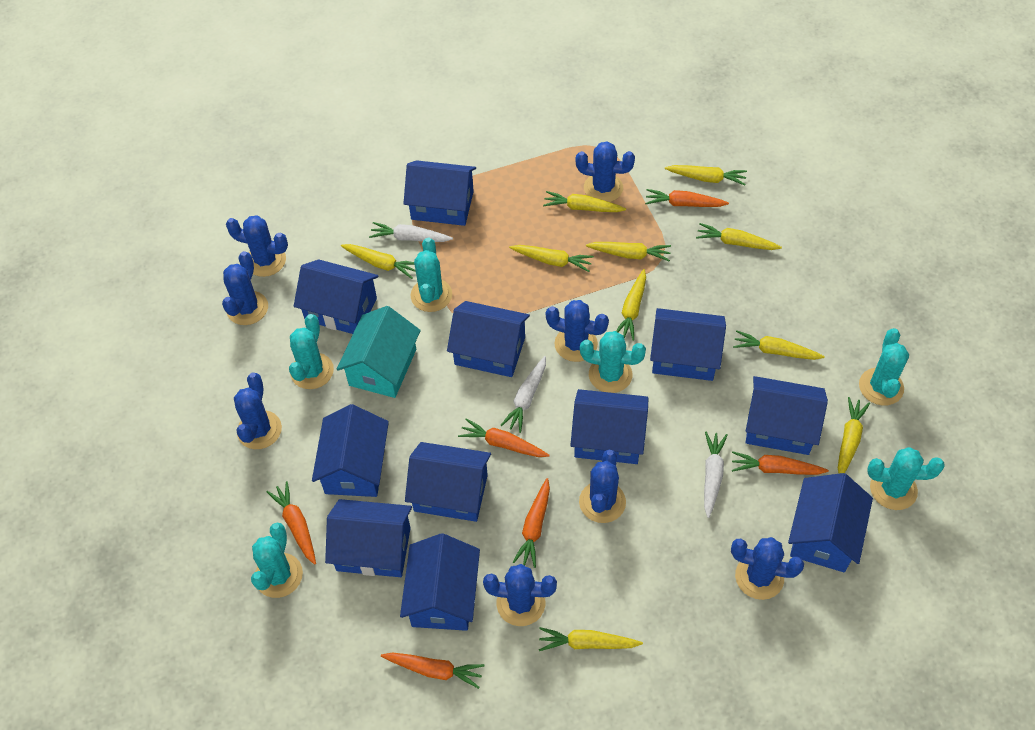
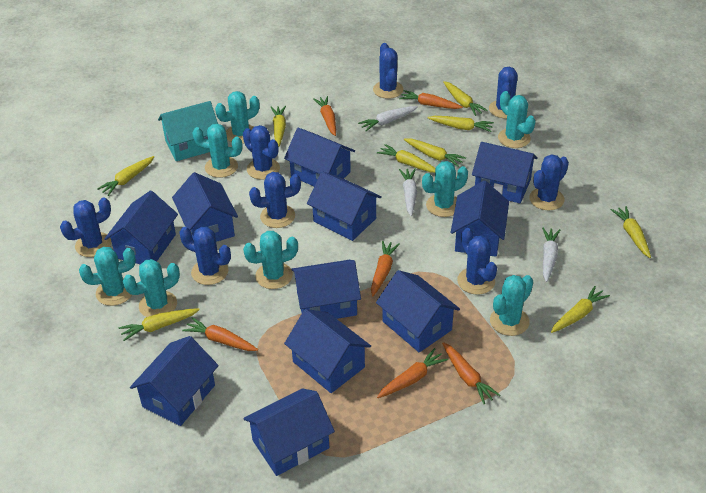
turquoise cactus: 6 -> 8
yellow carrot: 10 -> 9

